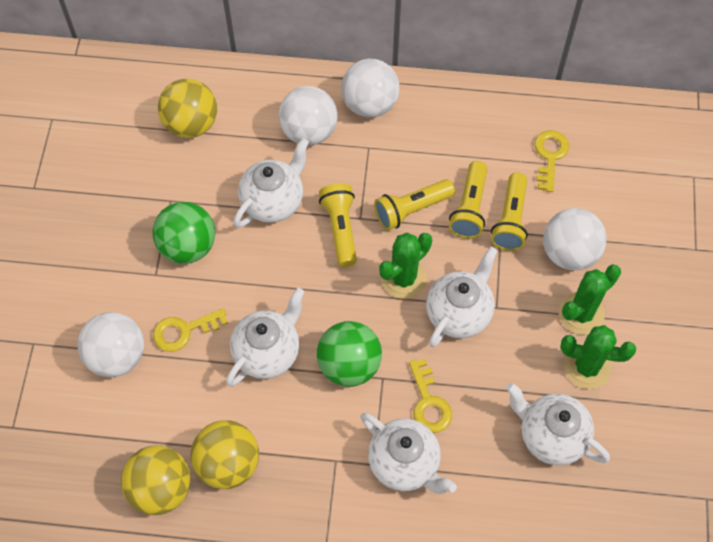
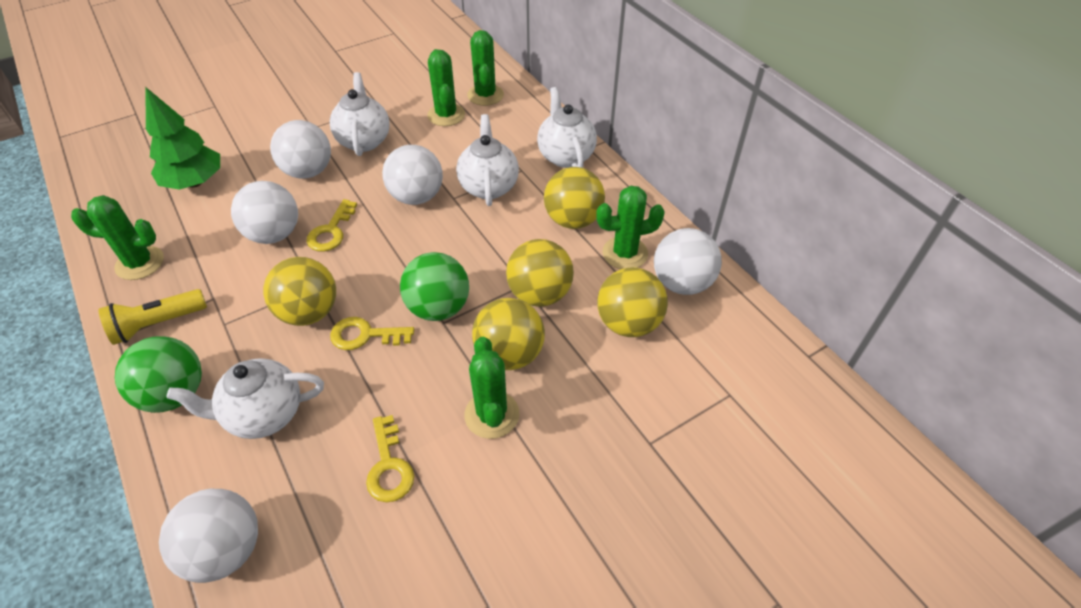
green cactus: 3 -> 5
green tree: 0 -> 1
white ball: 4 -> 5
white teapot: 5 -> 4
yellow ball: 3 -> 5
yellow flashlight: 4 -> 1

